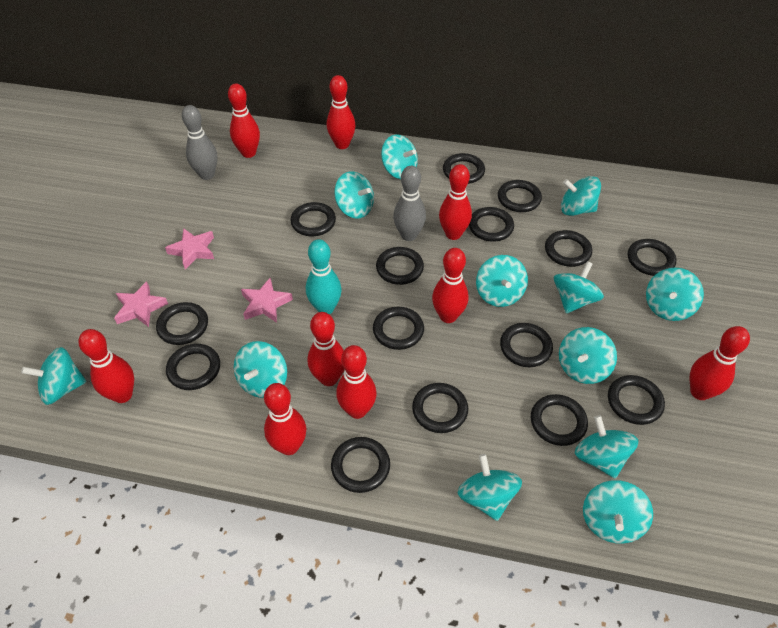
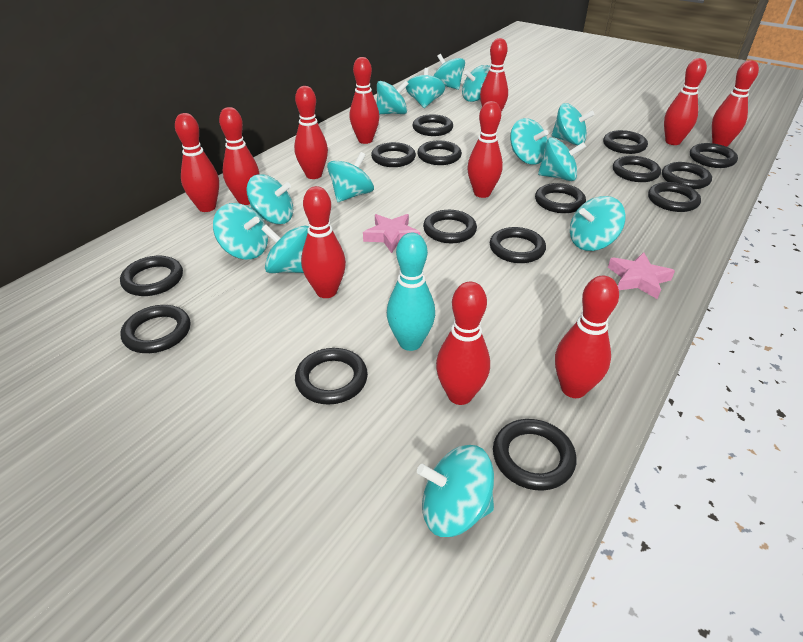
grey bowling pin: 2 -> 0
pink star: 3 -> 2
red bowling pin: 9 -> 11
turquoise spinning top: 12 -> 13

